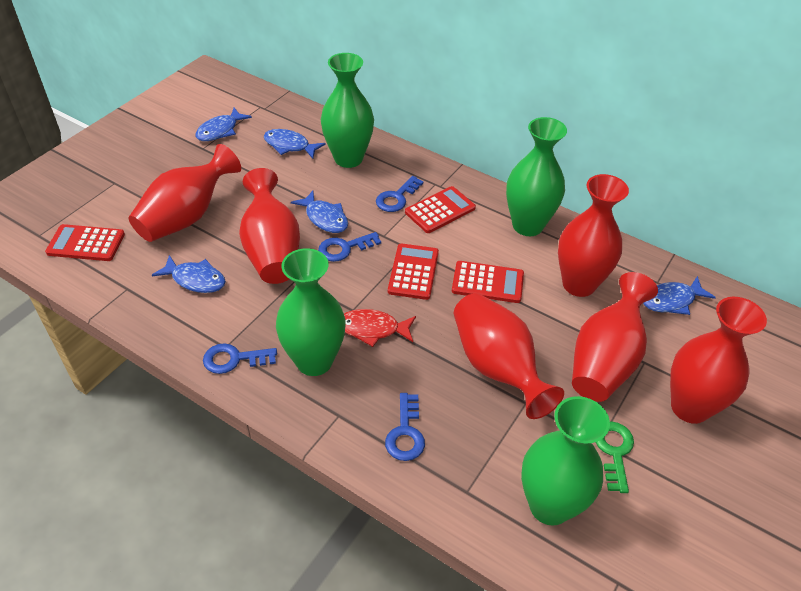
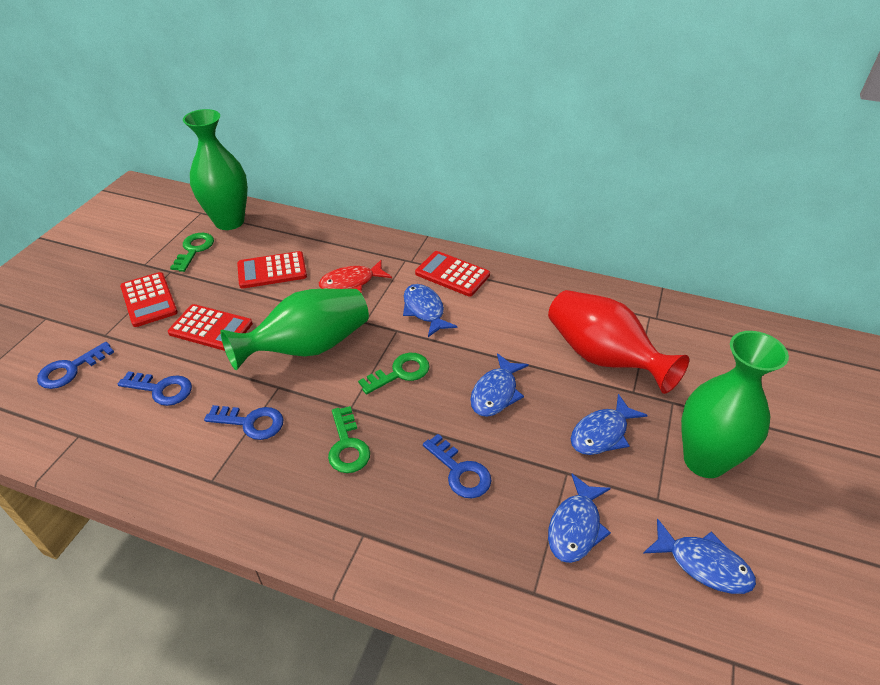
green key: 1 -> 3
green vase: 4 -> 3
red vase: 6 -> 1

